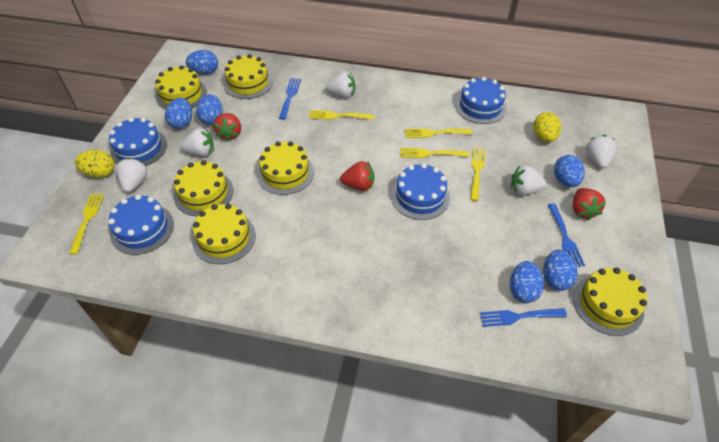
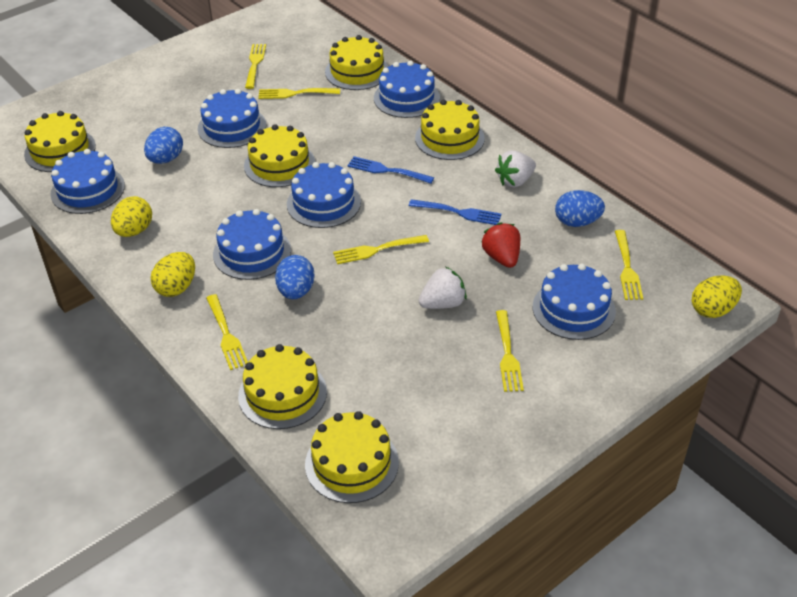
blue cake: 4 -> 6
blue egg: 6 -> 3
blue fork: 3 -> 2
red strawberry: 3 -> 1
white strawberry: 5 -> 2
yellow egg: 2 -> 3
yellow fork: 5 -> 6

